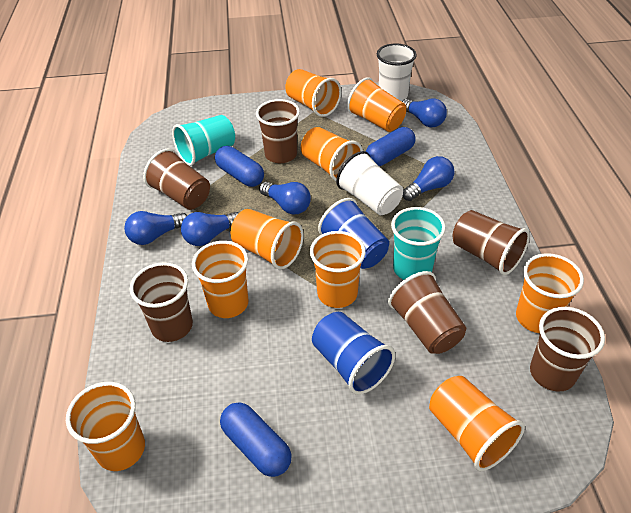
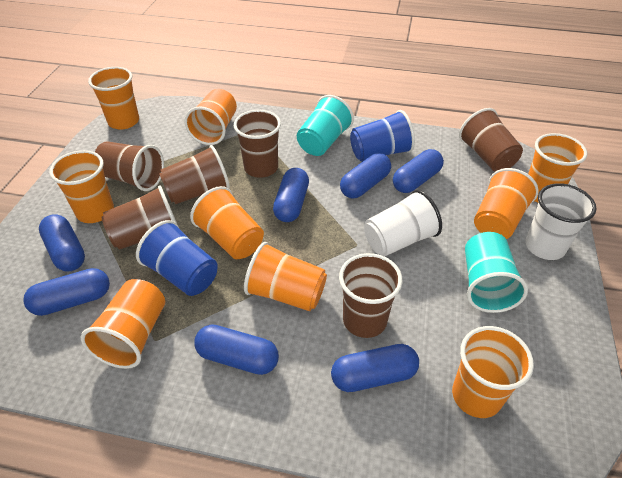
blue capsule: 3 -> 7
blue light bulb: 5 -> 0

